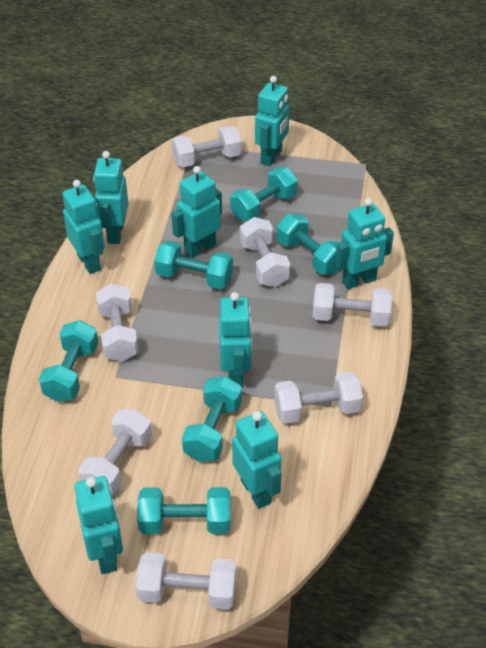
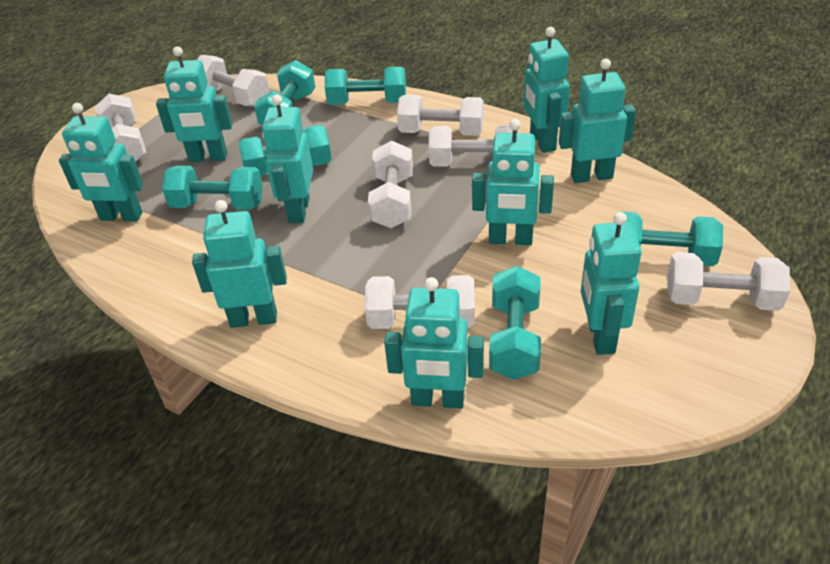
turquoise robot: 8 -> 9

